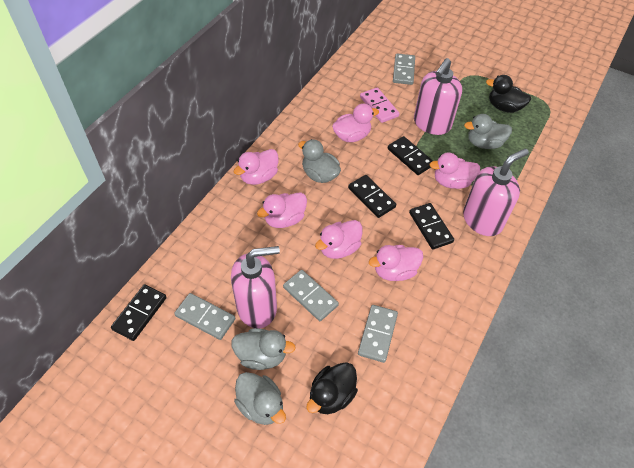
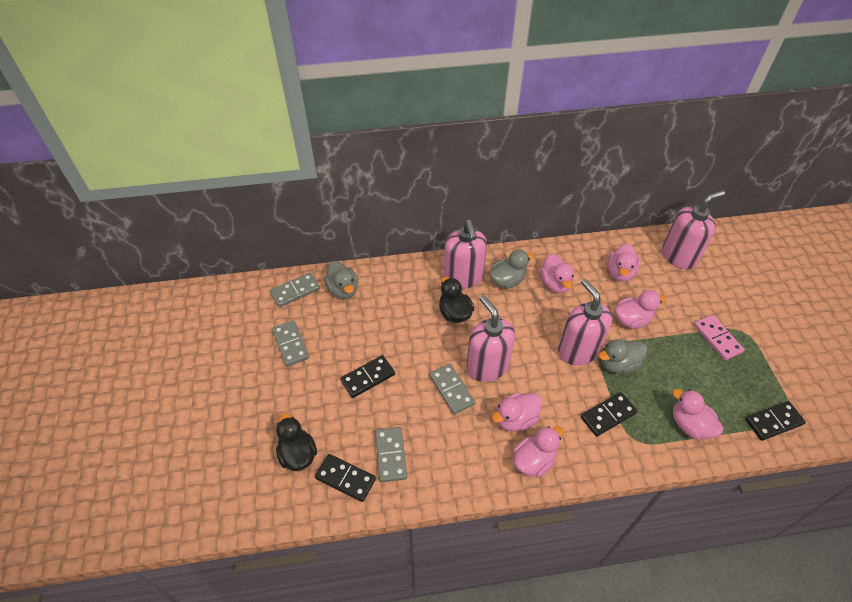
grey duck: 4 -> 3
pink soap dispenser: 3 -> 4

